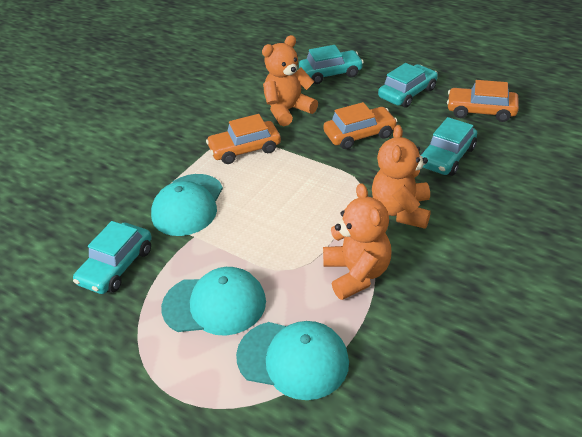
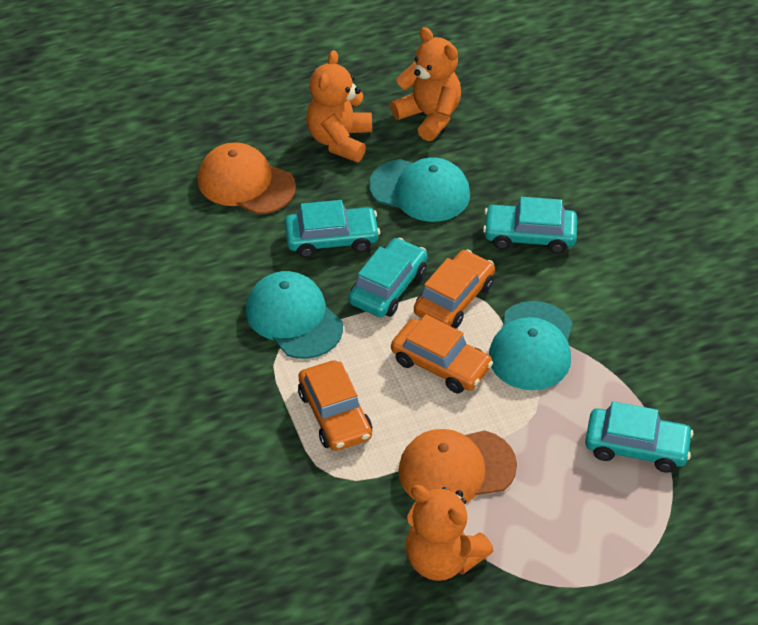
orange cap: 0 -> 2

